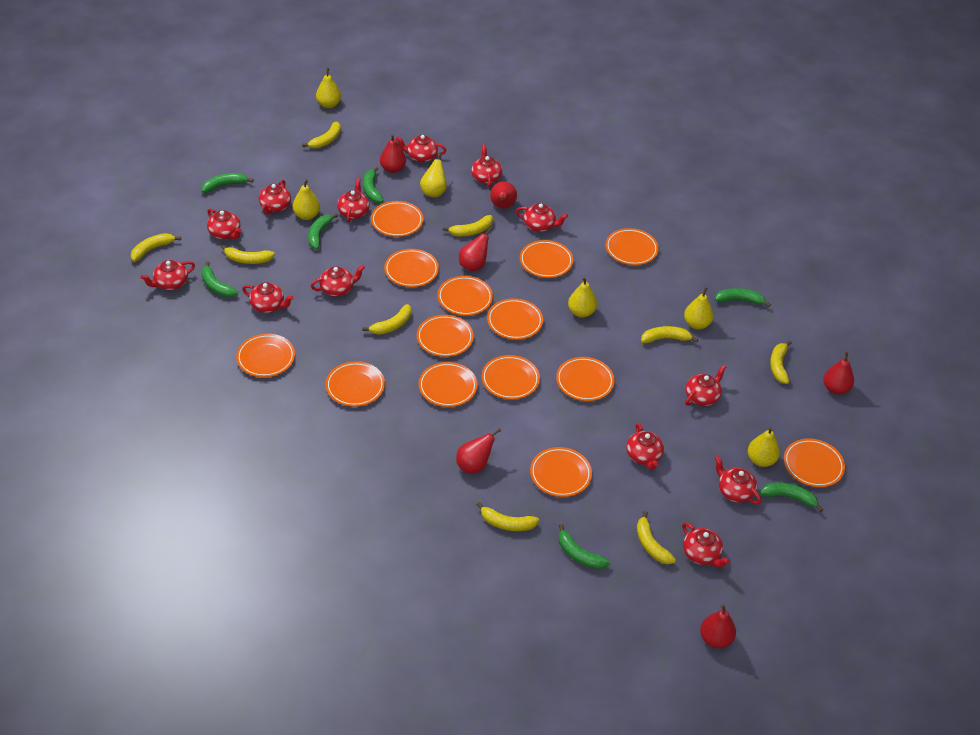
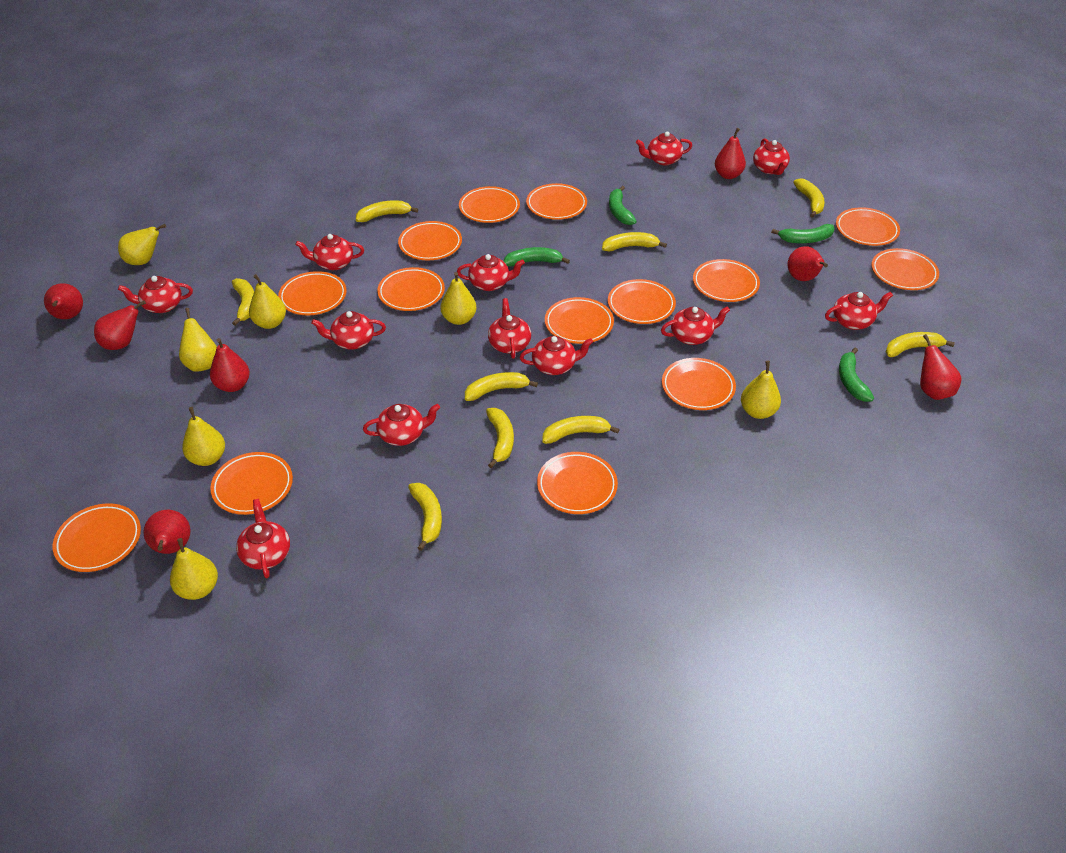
green banana: 7 -> 4
red pear: 6 -> 7
red teapot: 13 -> 12
yellow pear: 6 -> 7

